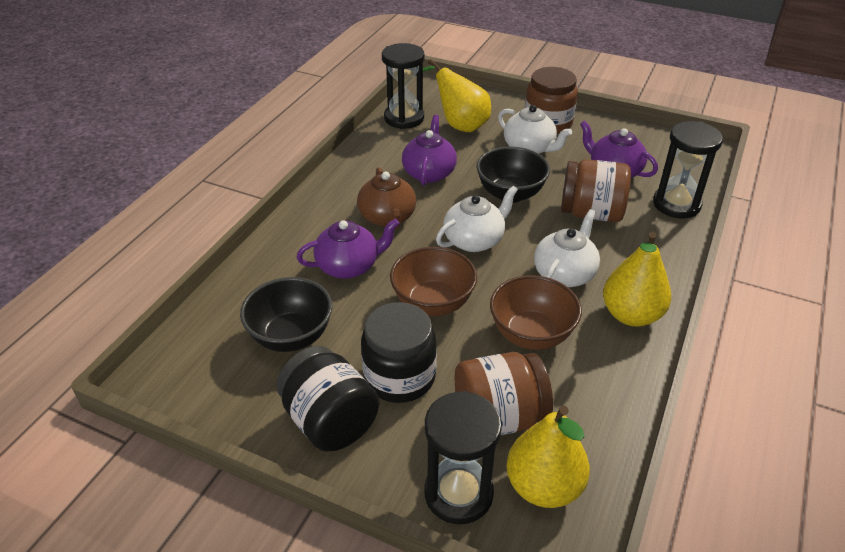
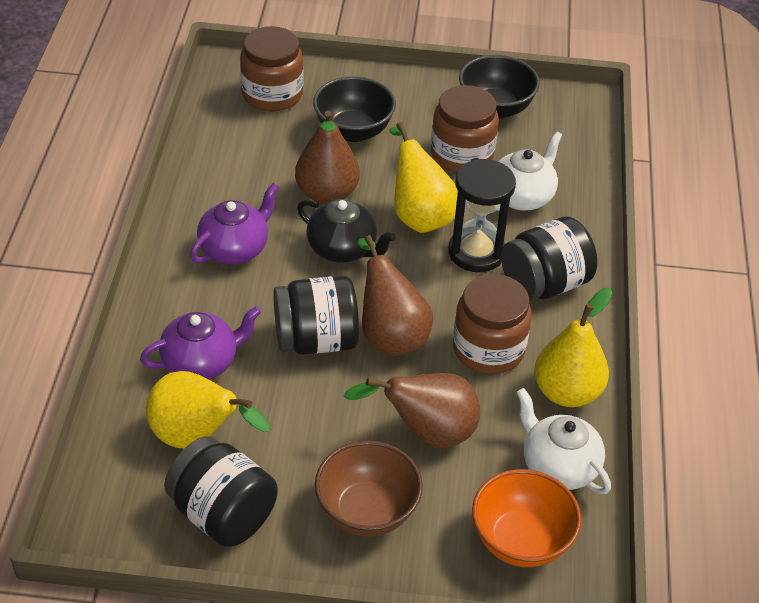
black hourglass: 3 -> 1
black jar: 2 -> 3
black teapot: 0 -> 1
brown bowl: 2 -> 1
brown pear: 0 -> 3
brown teapot: 1 -> 0
orange bowl: 0 -> 1
purple teapot: 3 -> 2
white teapot: 3 -> 2

